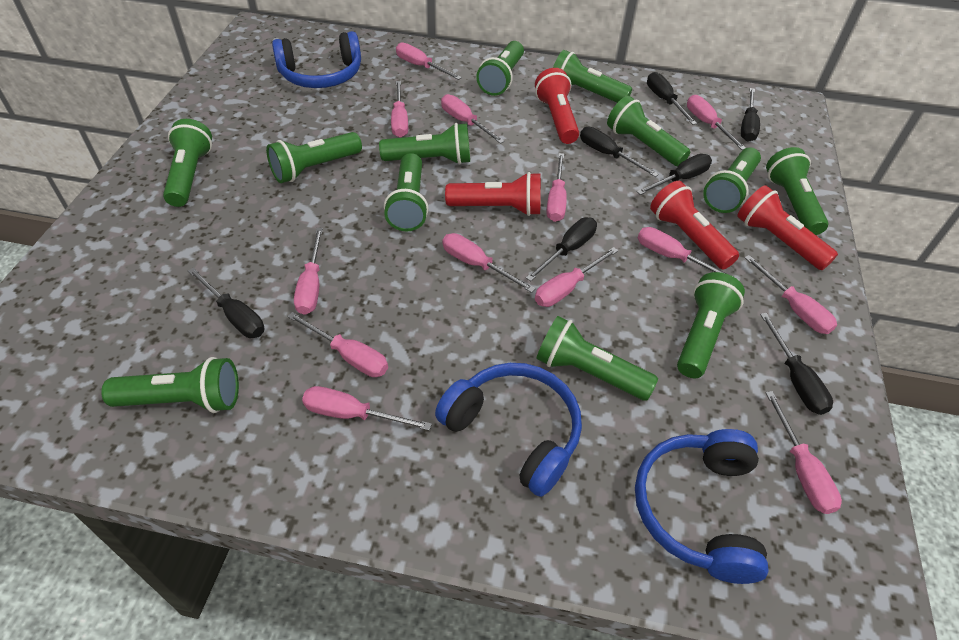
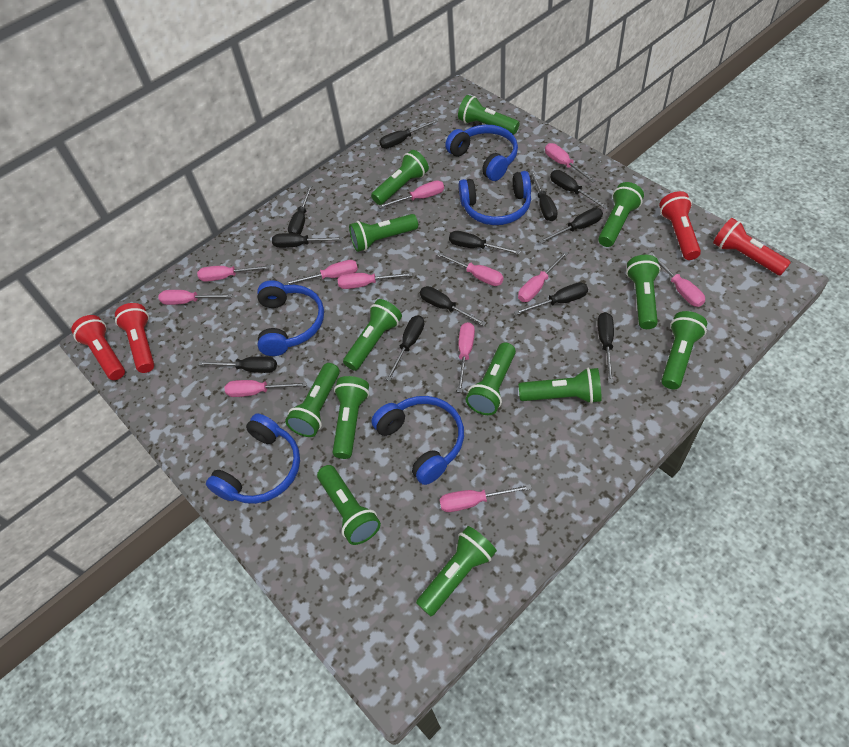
black screwdriver: 7 -> 12
blue headphones: 3 -> 5
green flashlight: 12 -> 13
pink screwdriver: 13 -> 12

